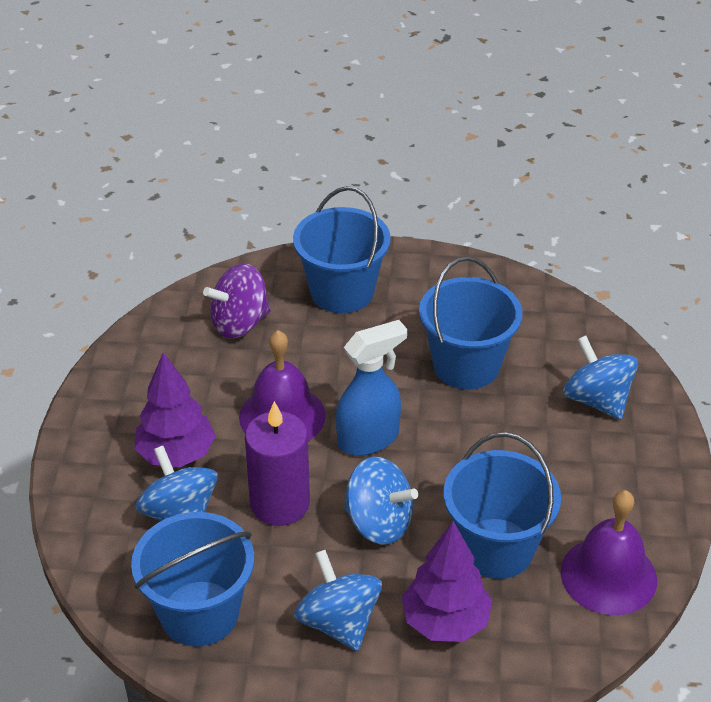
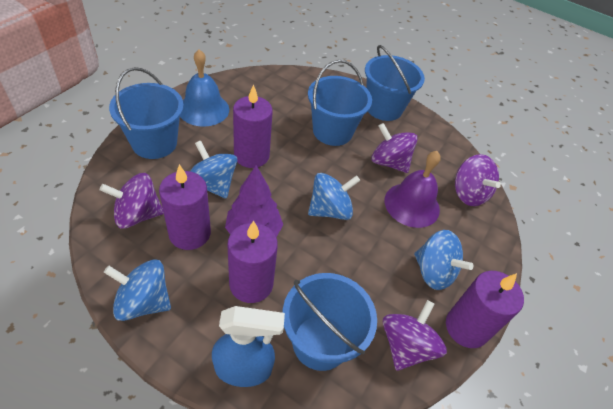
blue bell: 0 -> 1
purple bell: 2 -> 1
purple candle: 1 -> 4
purple spinning top: 1 -> 4
purple tree: 2 -> 1

